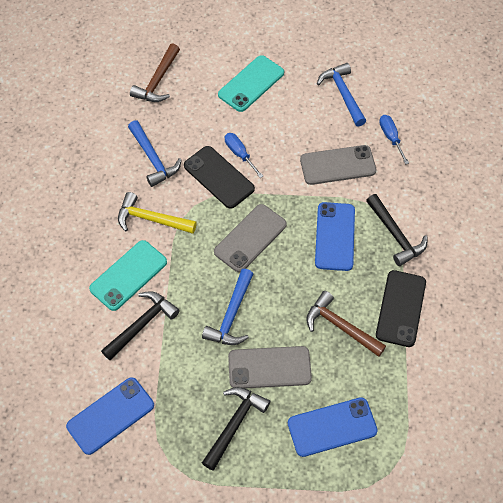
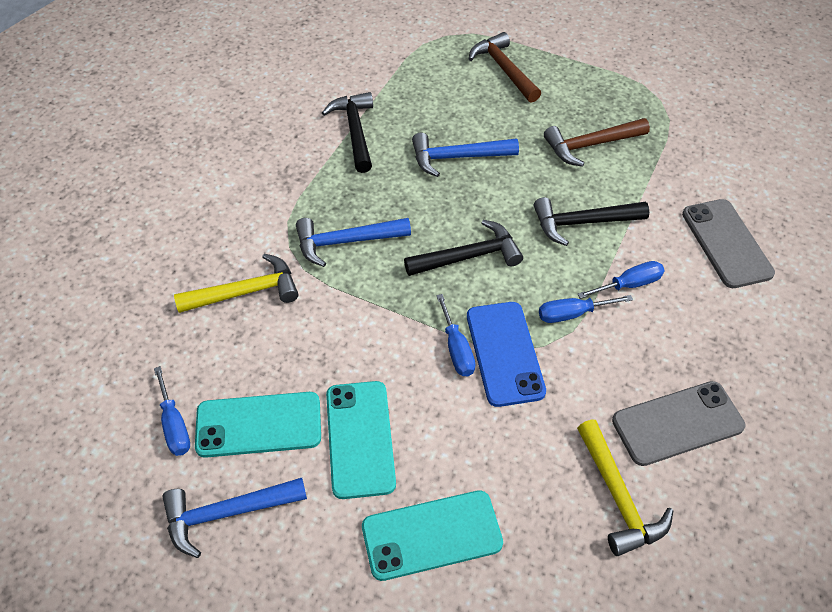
black phone: 2 -> 0
blue phone: 3 -> 1
blue screwdriver: 2 -> 4
grey phone: 3 -> 2
turquoise phone: 2 -> 3
yellow hammer: 1 -> 2

